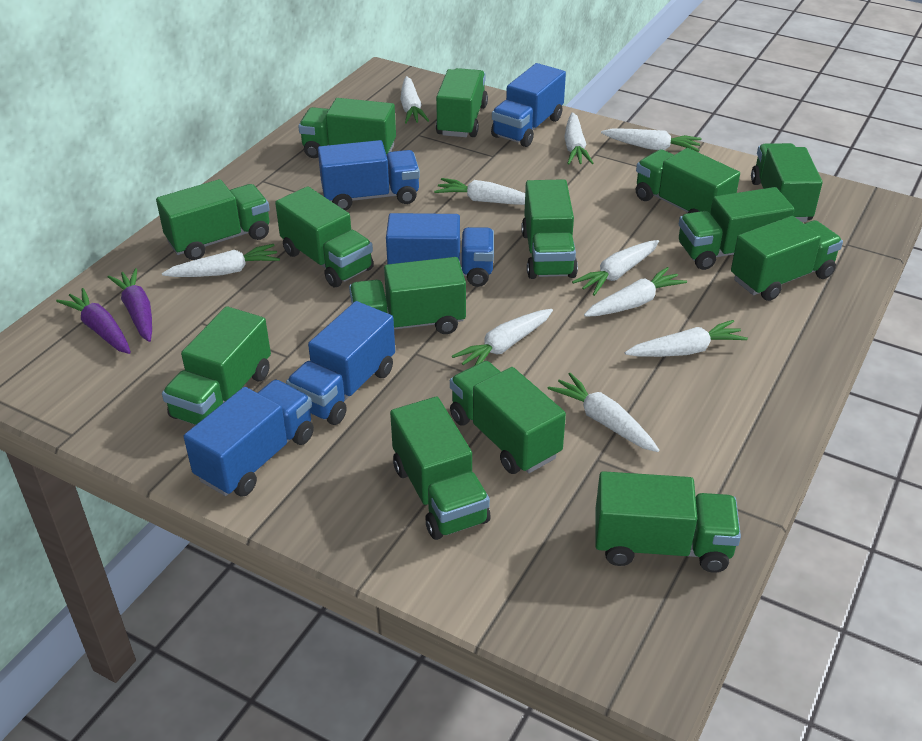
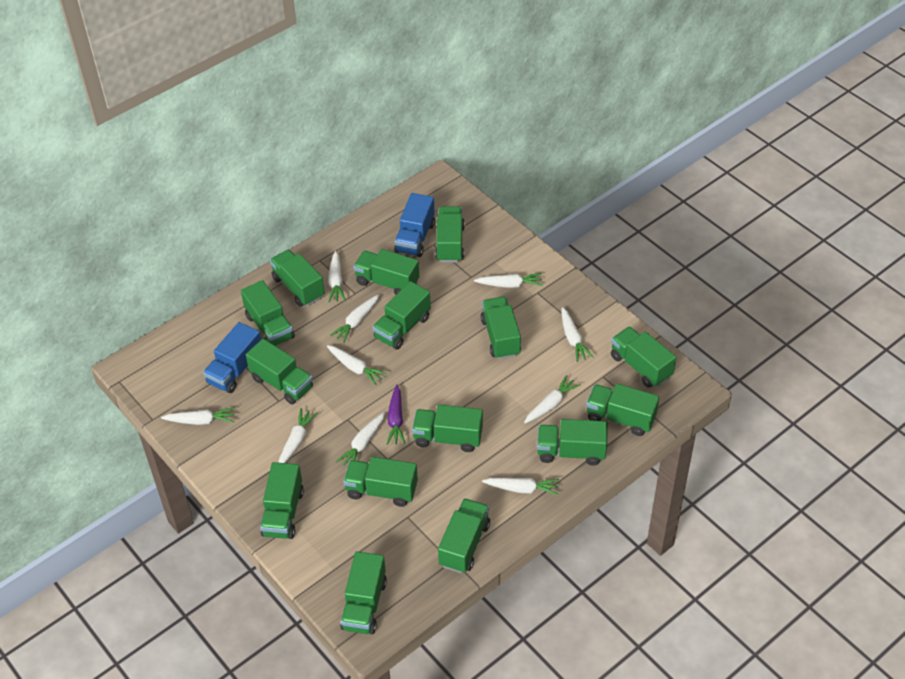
blue truck: 5 -> 2
green truck: 14 -> 15
purple carrot: 2 -> 1

